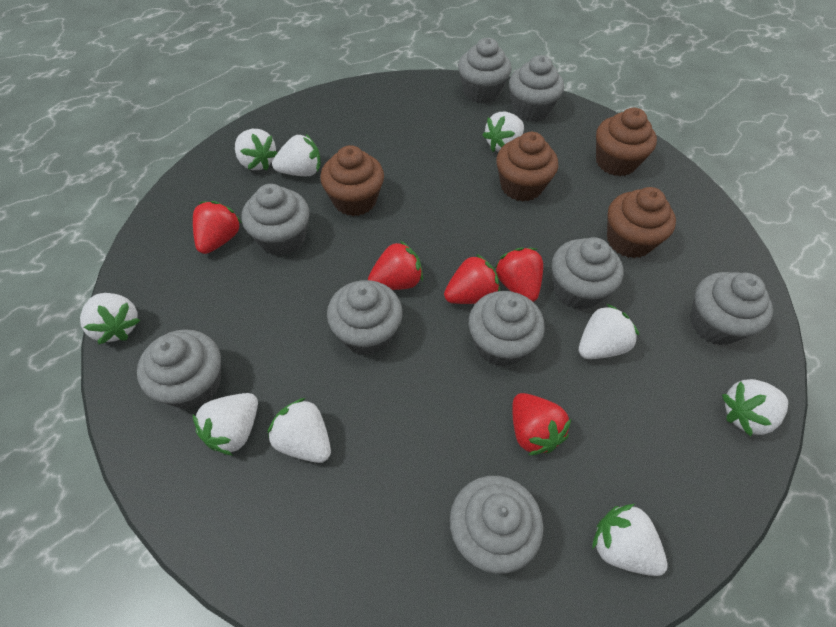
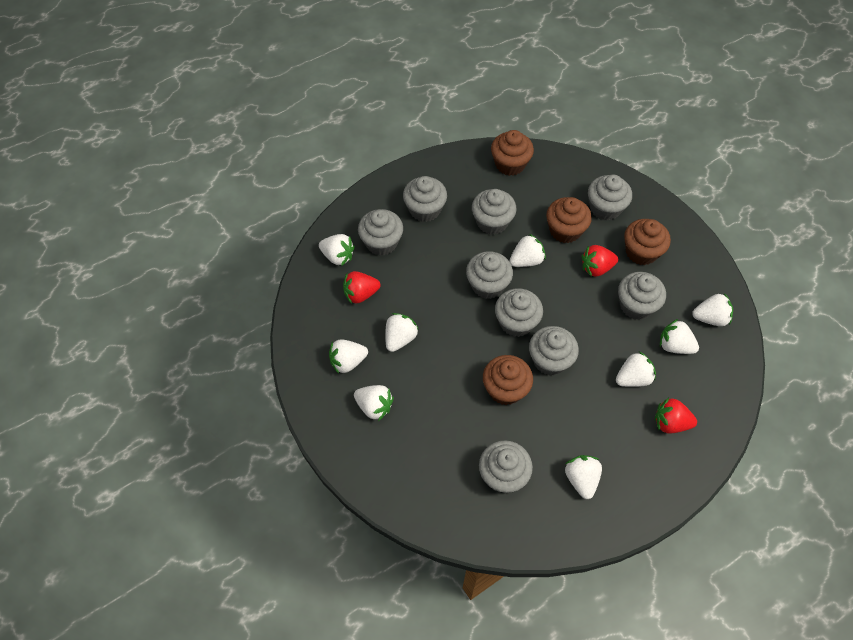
red strawberry: 5 -> 3

